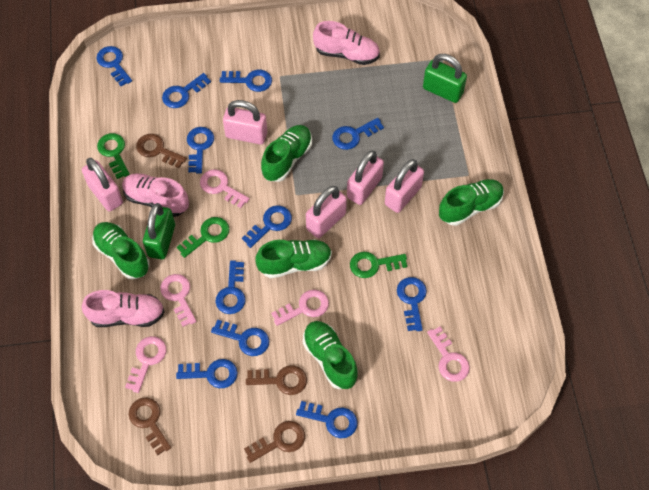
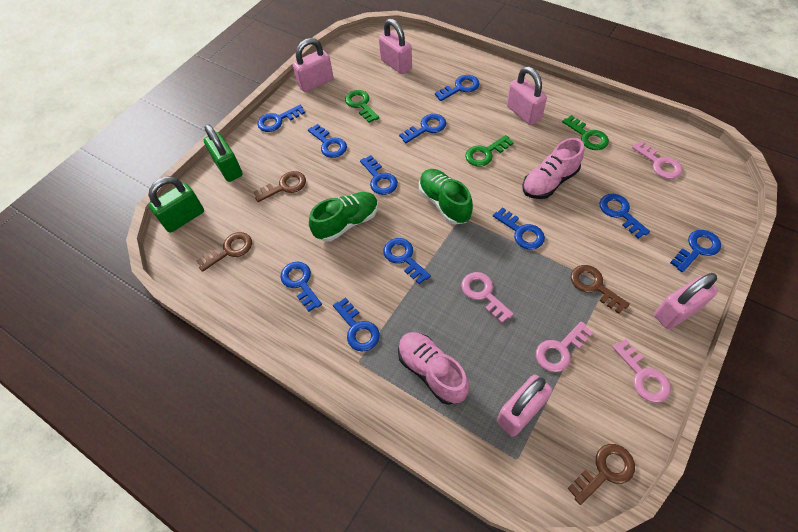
green shoe: 5 -> 2
pink key: 5 -> 4
pink shoe: 3 -> 2

